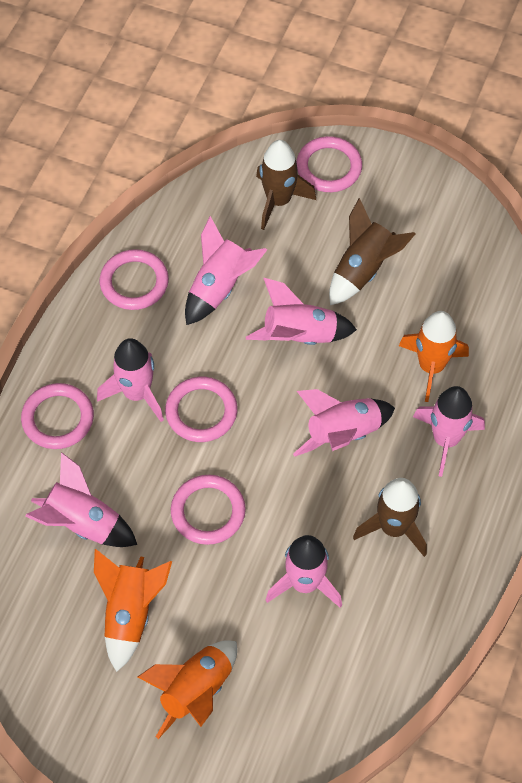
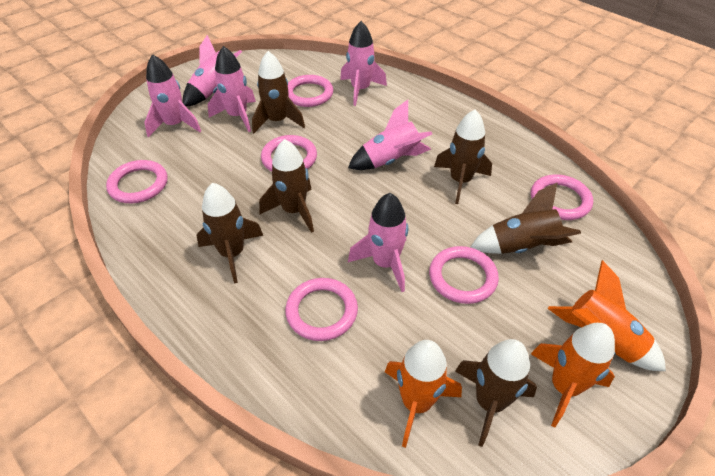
brown rocket: 3 -> 6
pink ring: 5 -> 6
pink rocket: 7 -> 6

